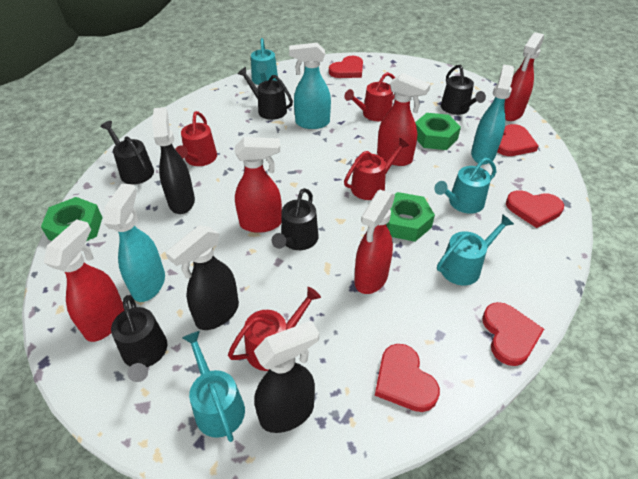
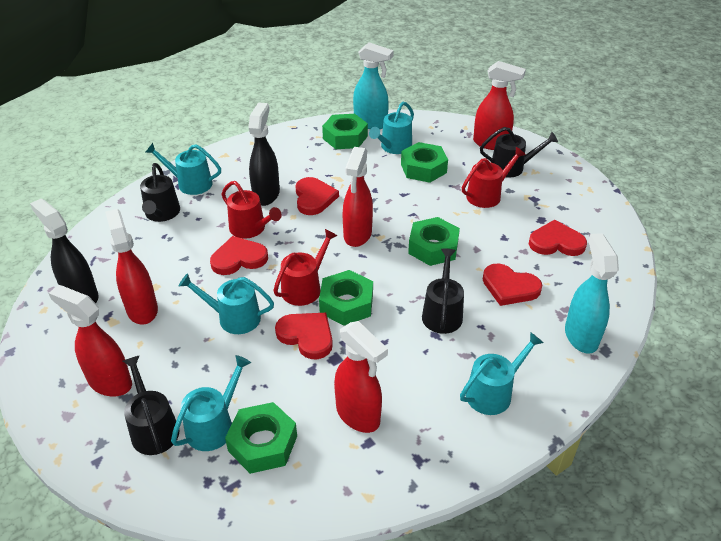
black spray bottle: 3 -> 2
black watering can: 5 -> 4
green nut: 3 -> 5
red watering can: 4 -> 3
turquoise spray bottle: 3 -> 2
turquoise watering can: 4 -> 5

